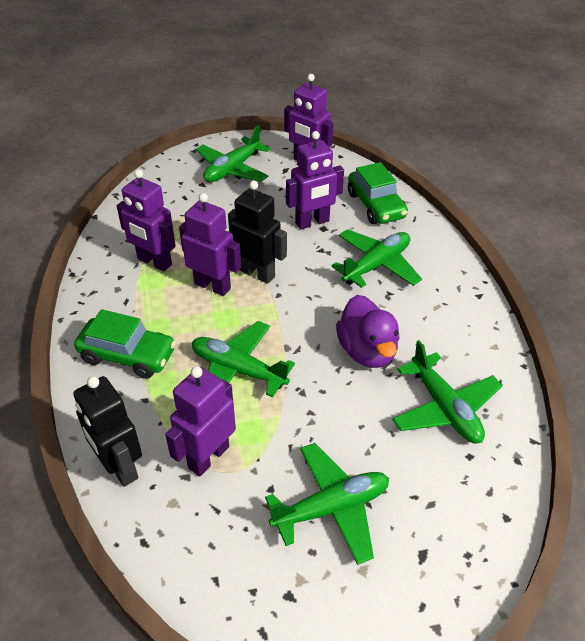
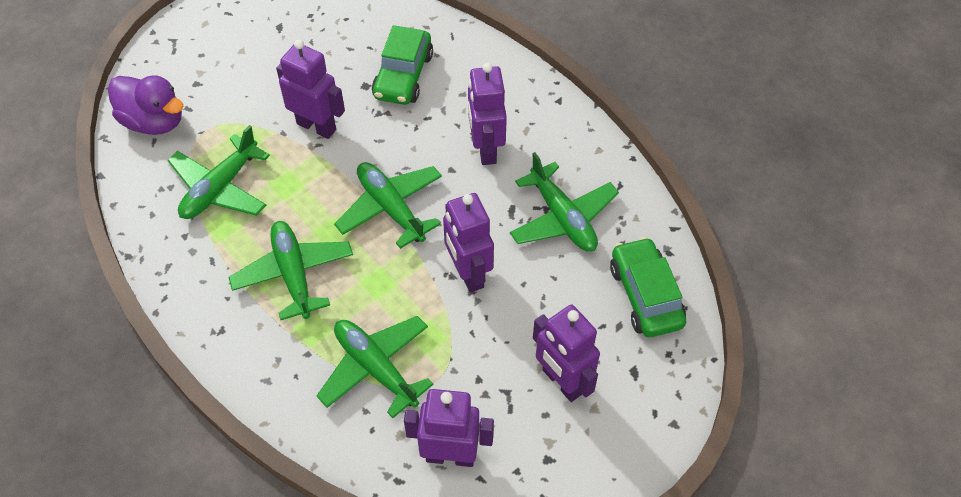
black robot: 2 -> 0

